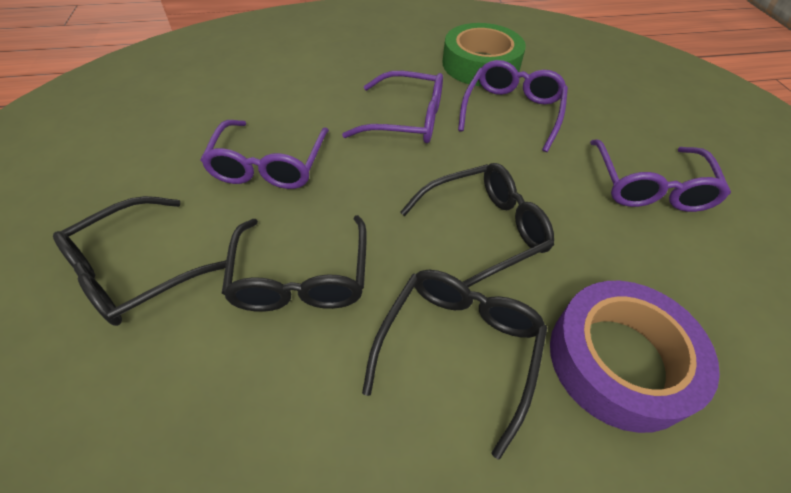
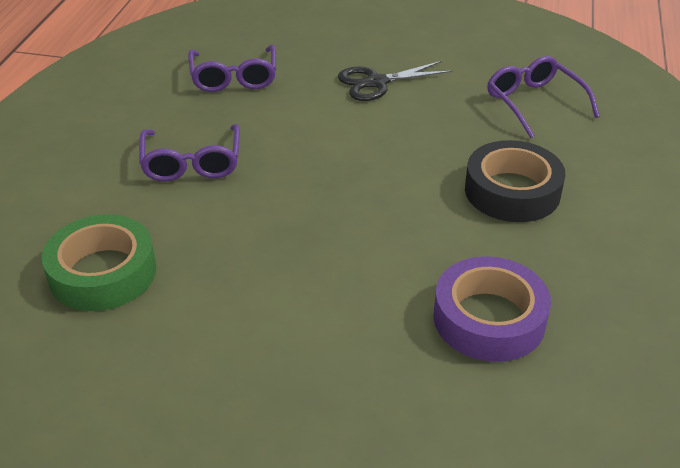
black glasses: 4 -> 0
black scissors: 0 -> 1
black tape: 0 -> 1
purple glasses: 4 -> 3

